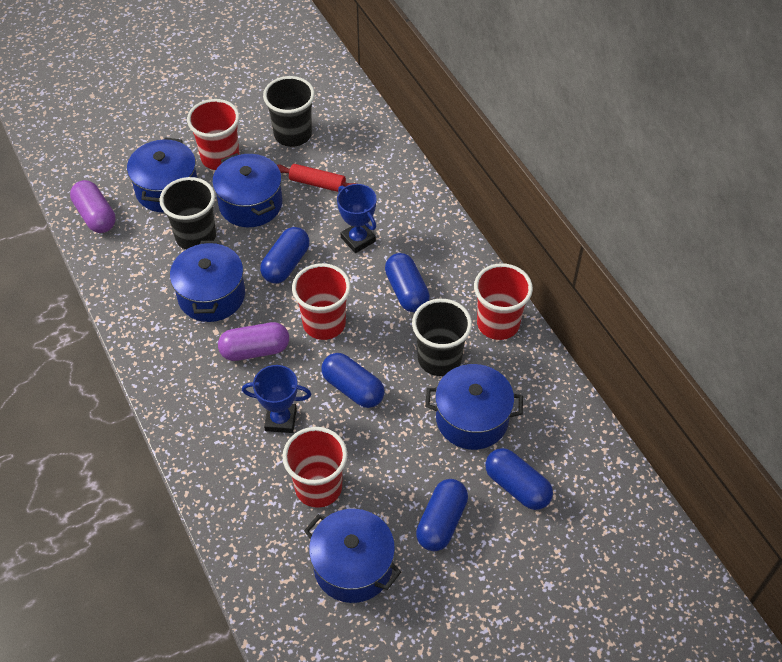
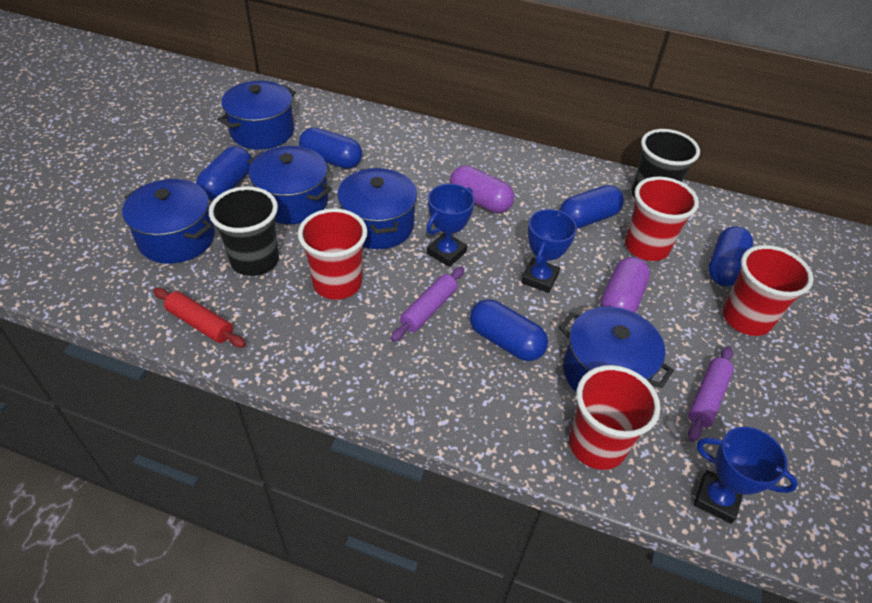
black cup: 3 -> 2
blue trophy: 2 -> 3
purple rolling pin: 0 -> 2

